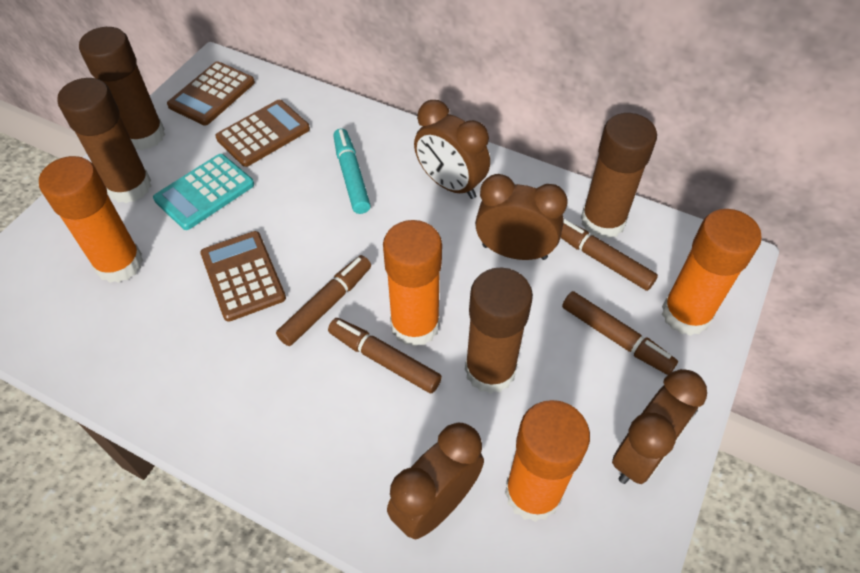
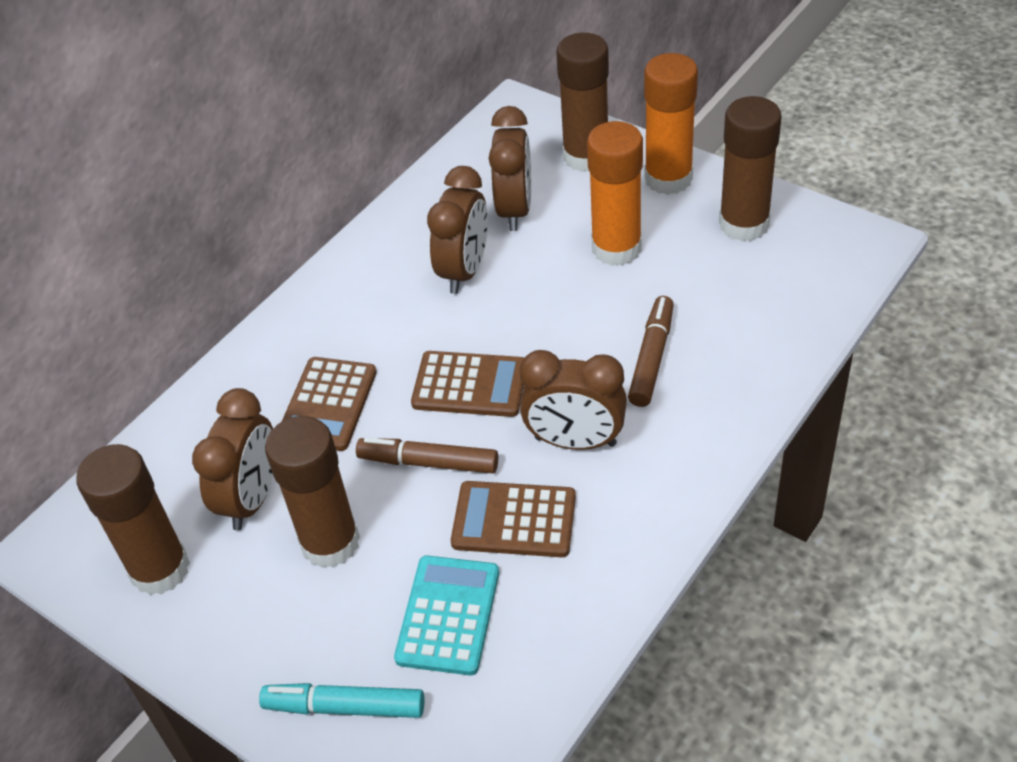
brown marker: 4 -> 2
orange glue stick: 4 -> 2

